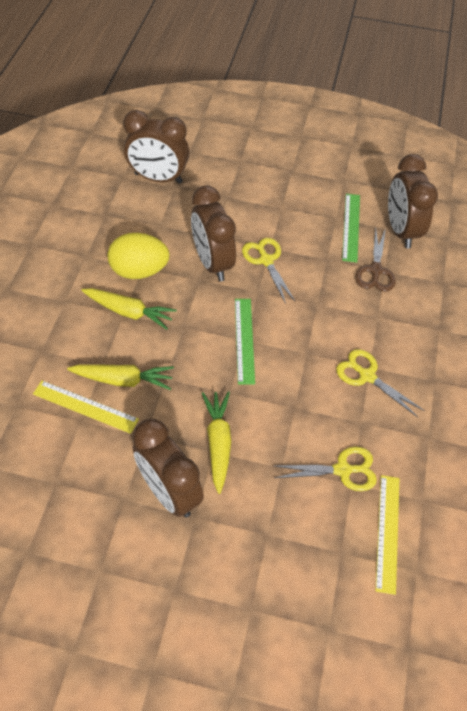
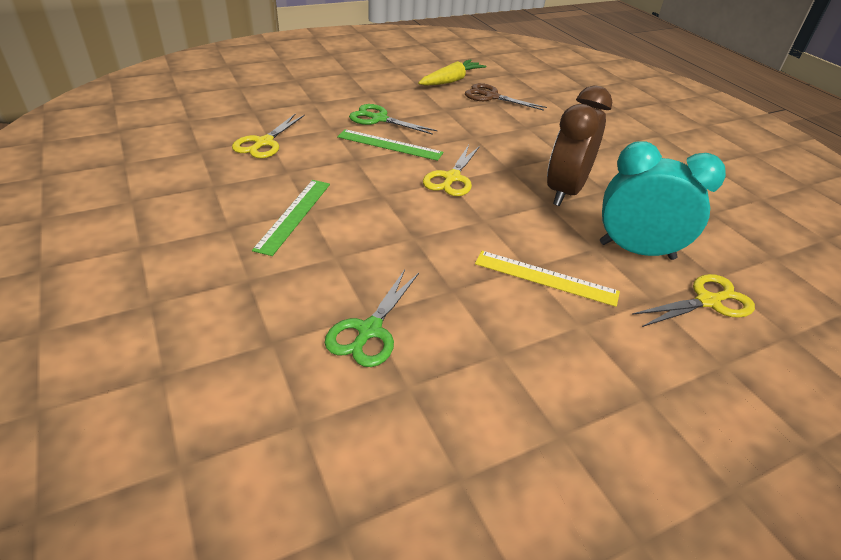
brown clock: 4 -> 1
green scissors: 0 -> 2
turquoise clock: 0 -> 1
yellow carrot: 3 -> 1
yellow egg: 1 -> 0
yellow ruler: 2 -> 1

